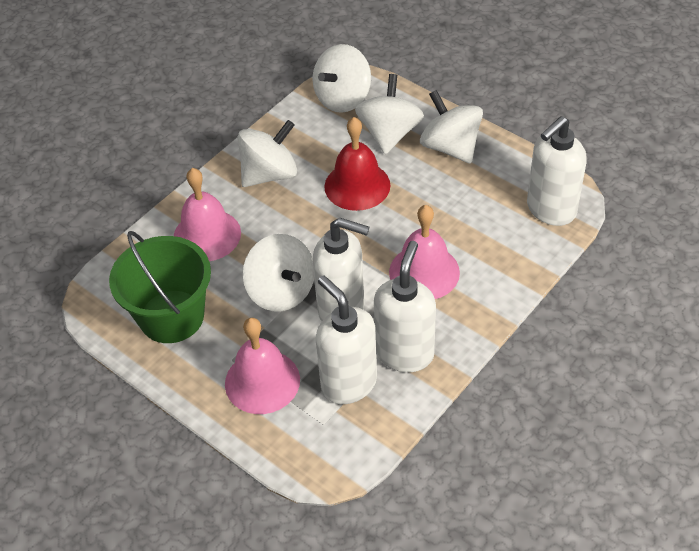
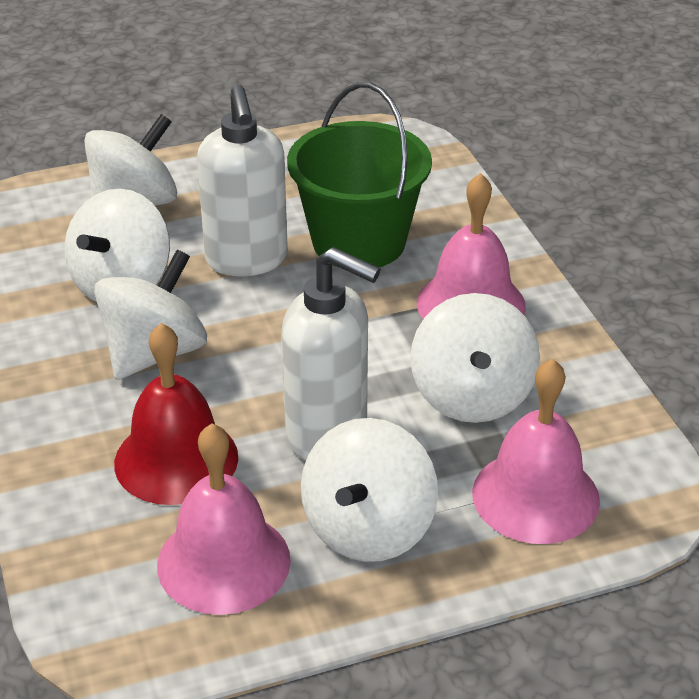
white soap dispenser: 4 -> 2

